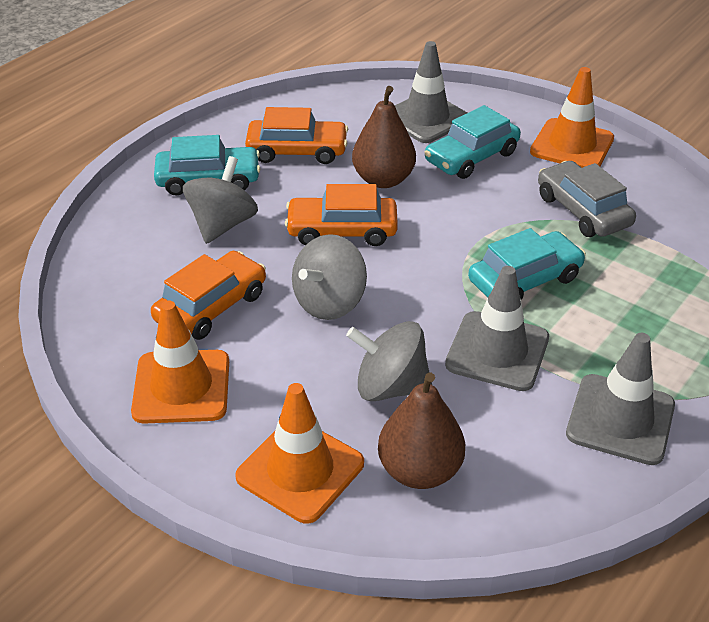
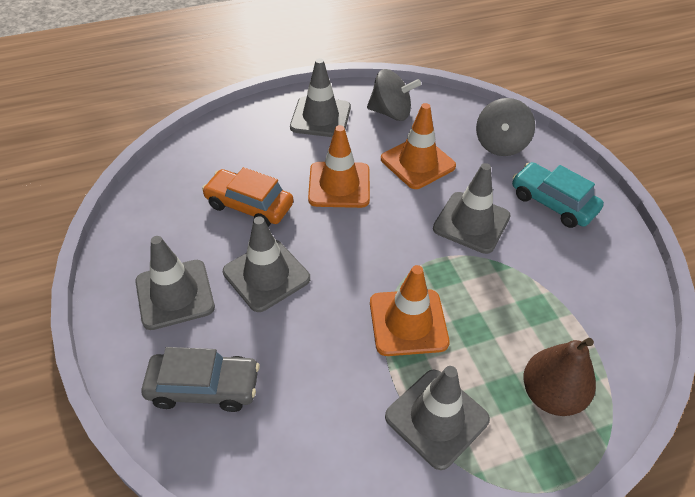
brown pear: 2 -> 1
grey spinning top: 3 -> 2
grey traffic cone: 3 -> 5
orange car: 3 -> 1
turquoise car: 3 -> 1

